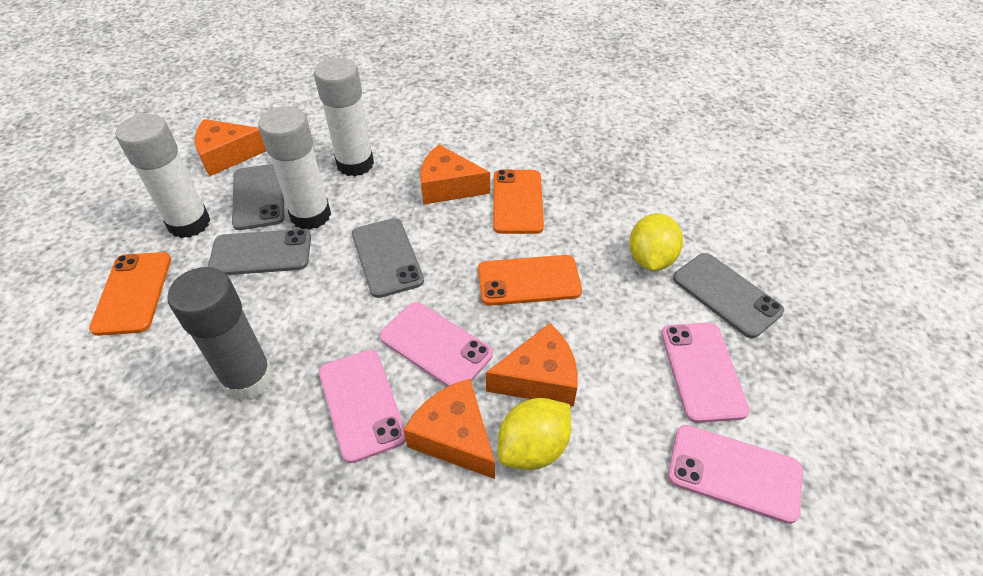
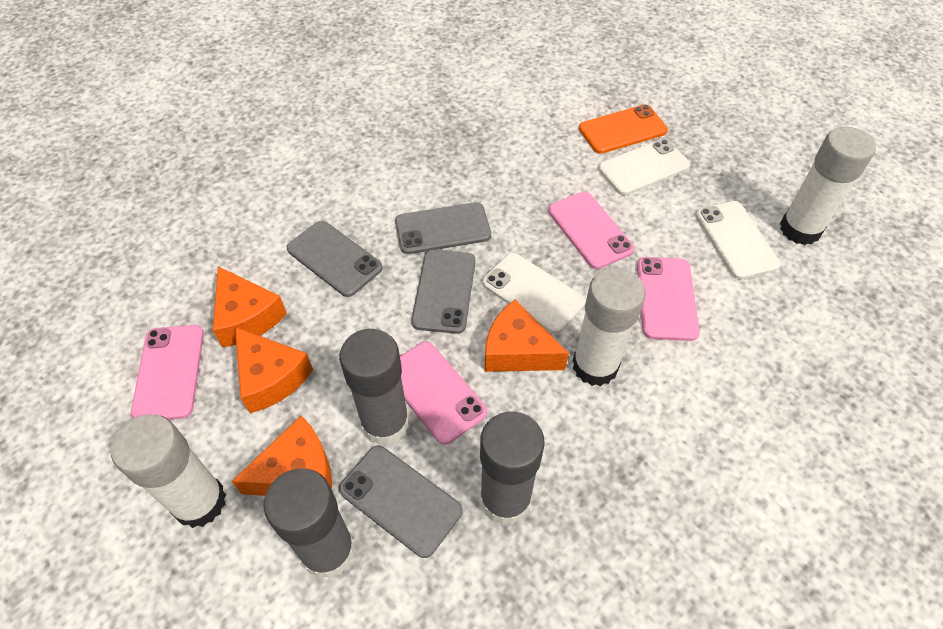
grey glue stick: 1 -> 3
orange phone: 3 -> 1
white phone: 0 -> 3
yellow lemon: 2 -> 0

